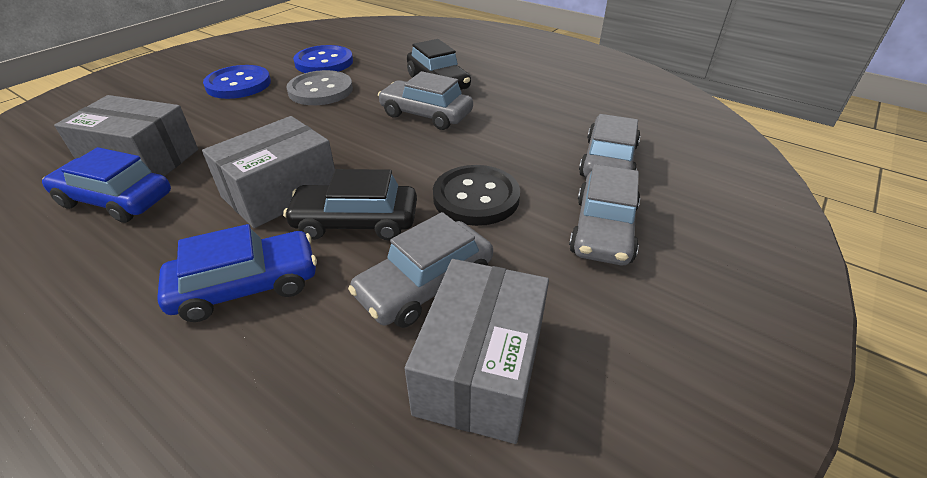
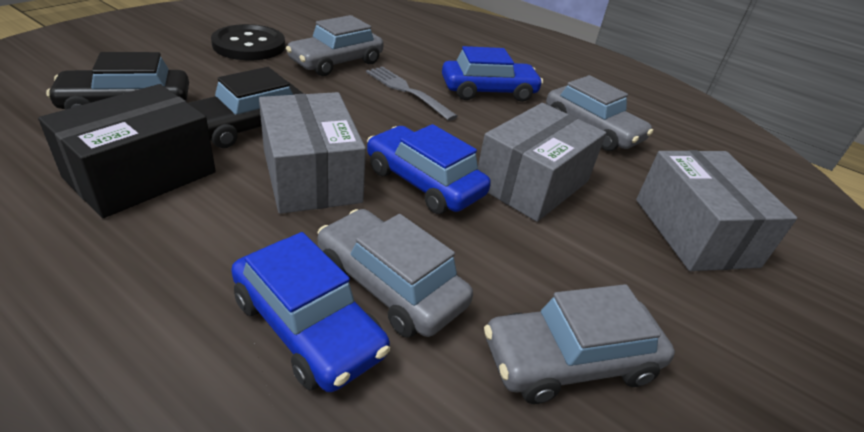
black box: 0 -> 1
blue button: 2 -> 0
blue car: 2 -> 3
grey button: 1 -> 0
grey fork: 0 -> 1

